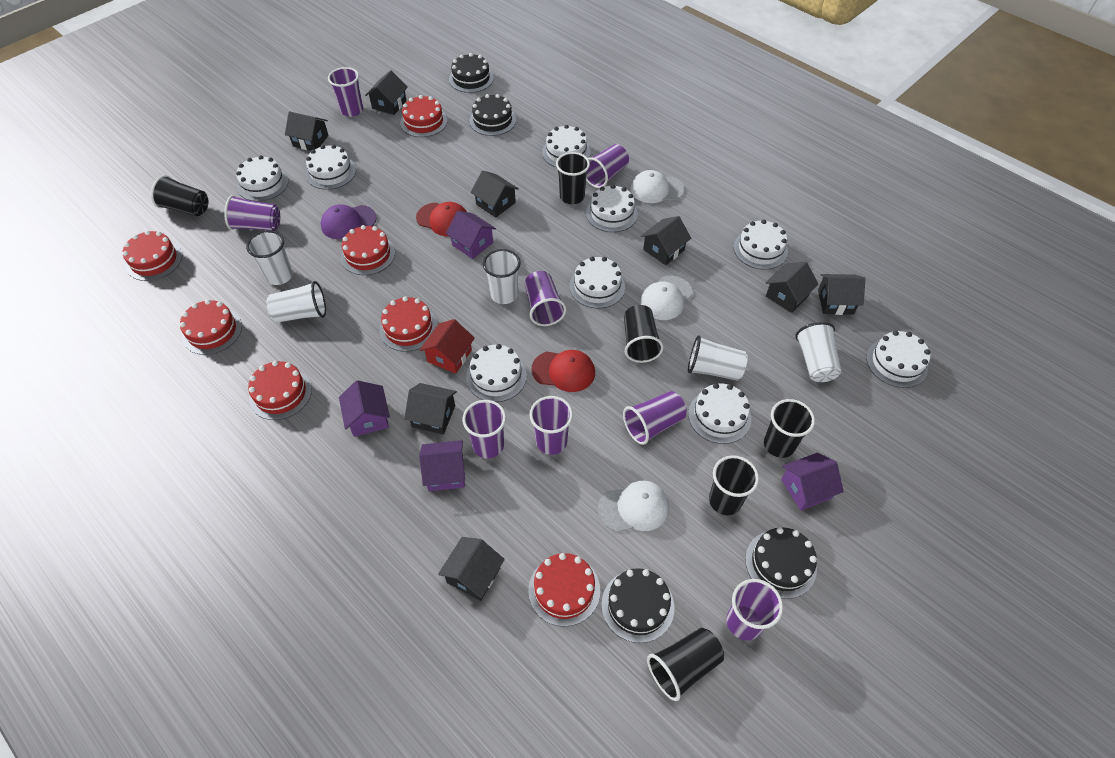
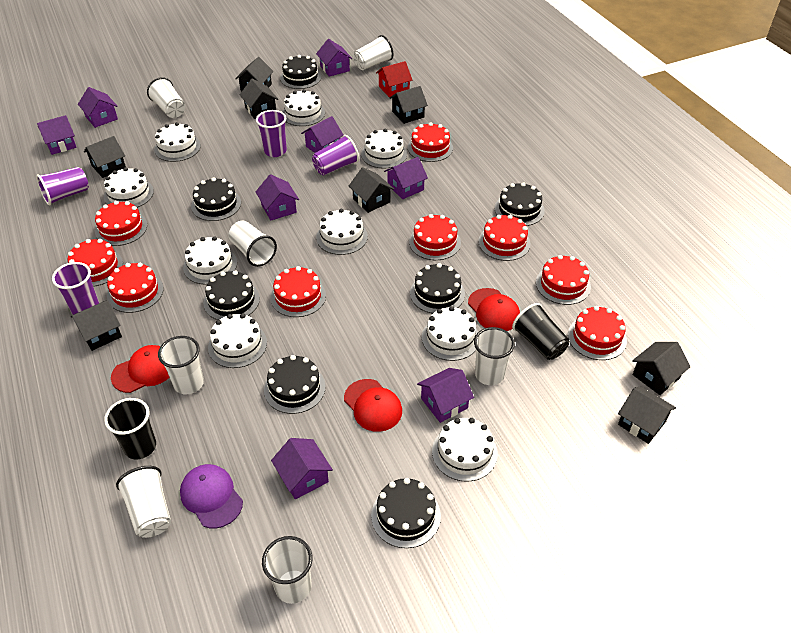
black cake: 4 -> 7
black cup: 6 -> 2
purple cup: 8 -> 4
purple house: 4 -> 8
red cake: 7 -> 9
red cap: 2 -> 3
white cap: 3 -> 0
white cup: 5 -> 7

